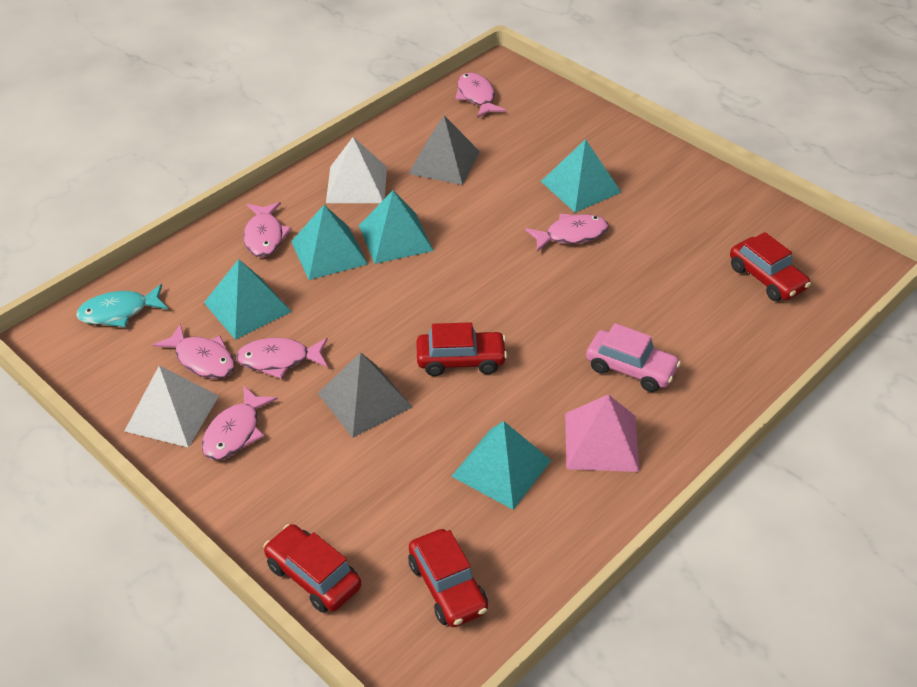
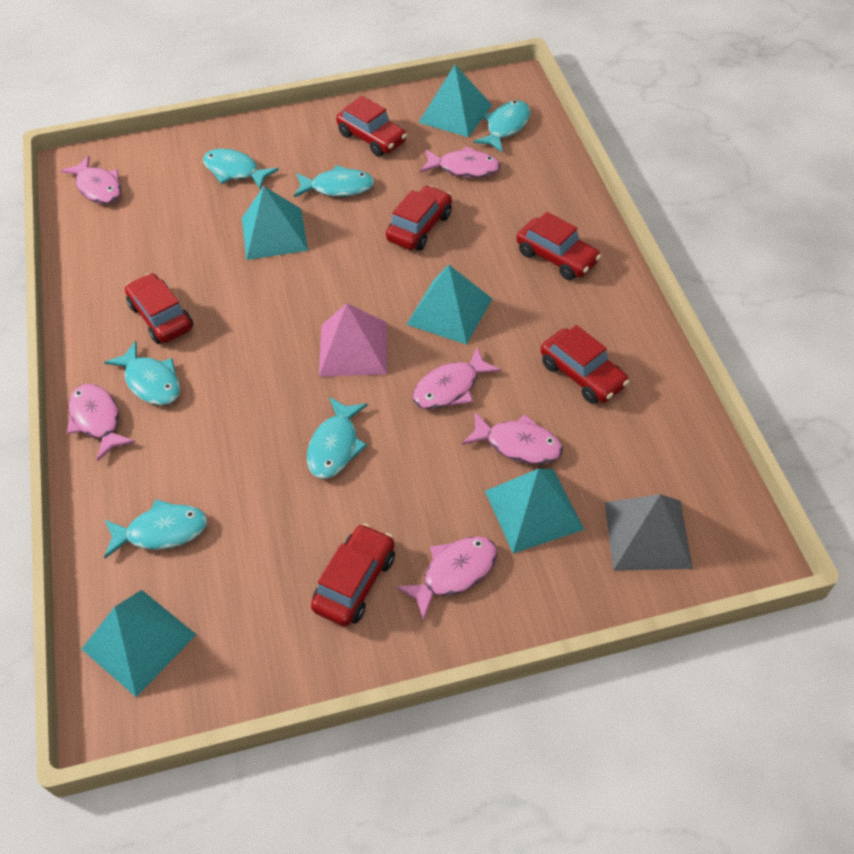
grey pyramid: 2 -> 1
pink car: 1 -> 0
red car: 4 -> 6
turquoise fish: 1 -> 6
white pyramid: 2 -> 0

